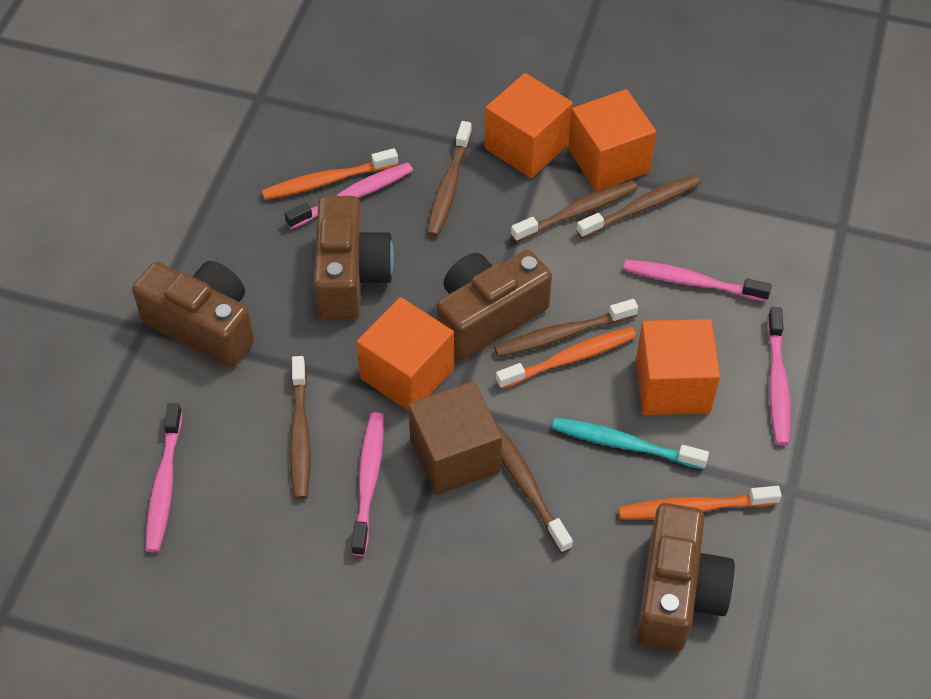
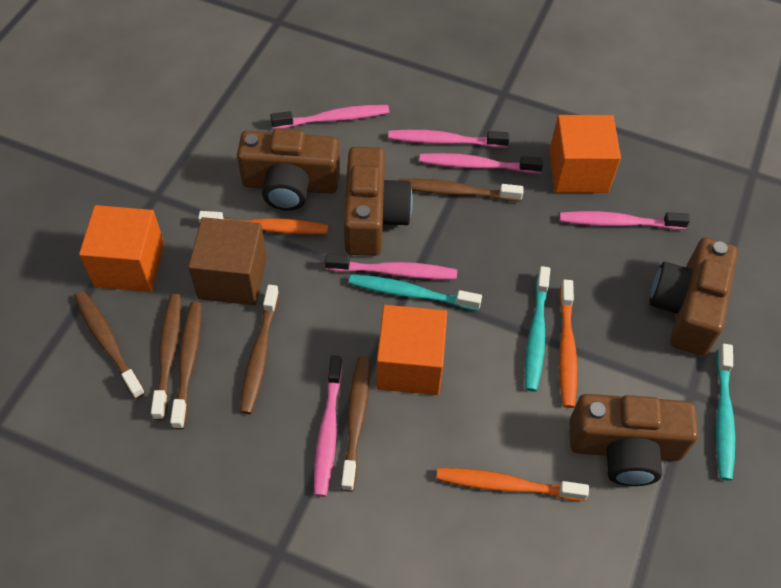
orange cube: 4 -> 3
pink toothbrush: 5 -> 6
turquoise toothbrush: 1 -> 3

